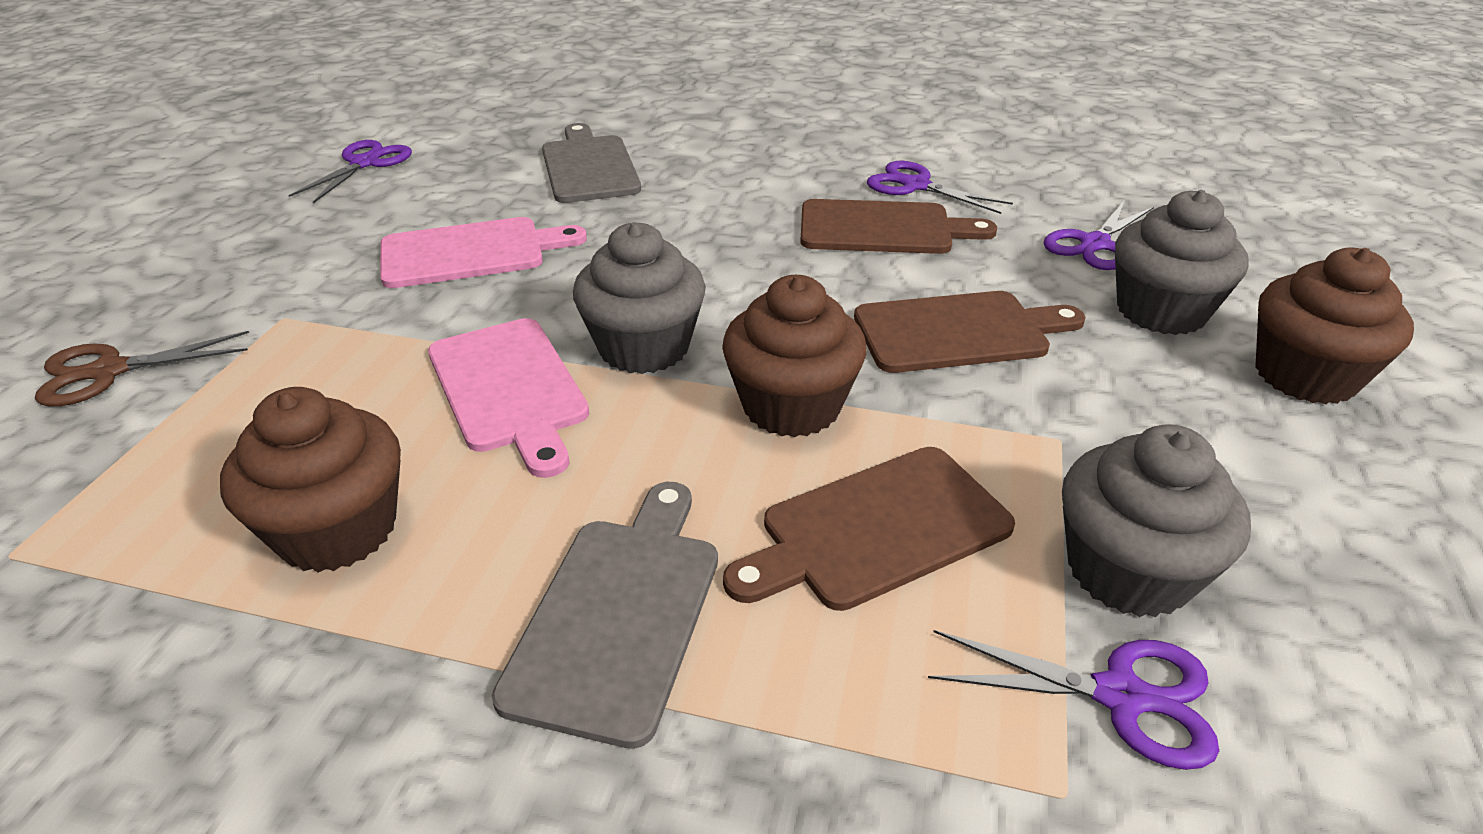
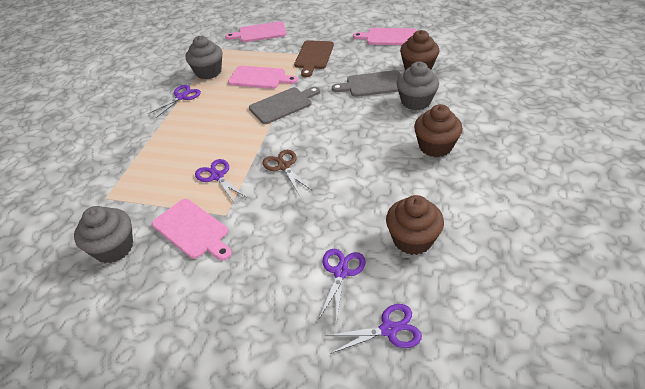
brown cutting board: 3 -> 1
pink cutting board: 2 -> 4

